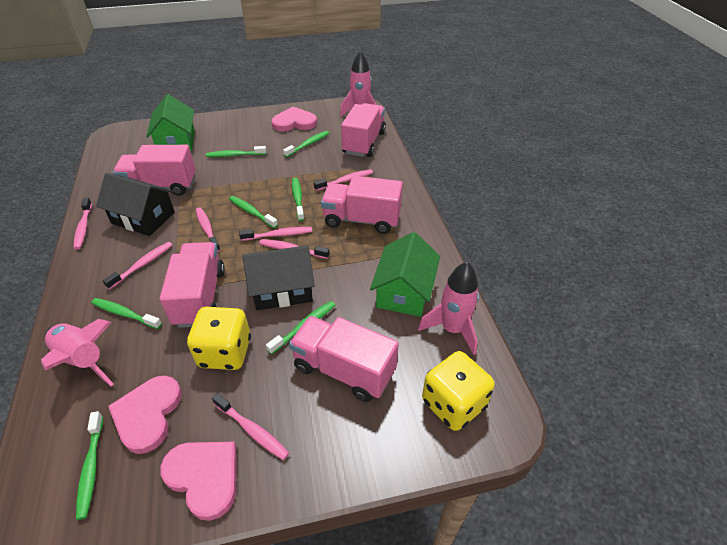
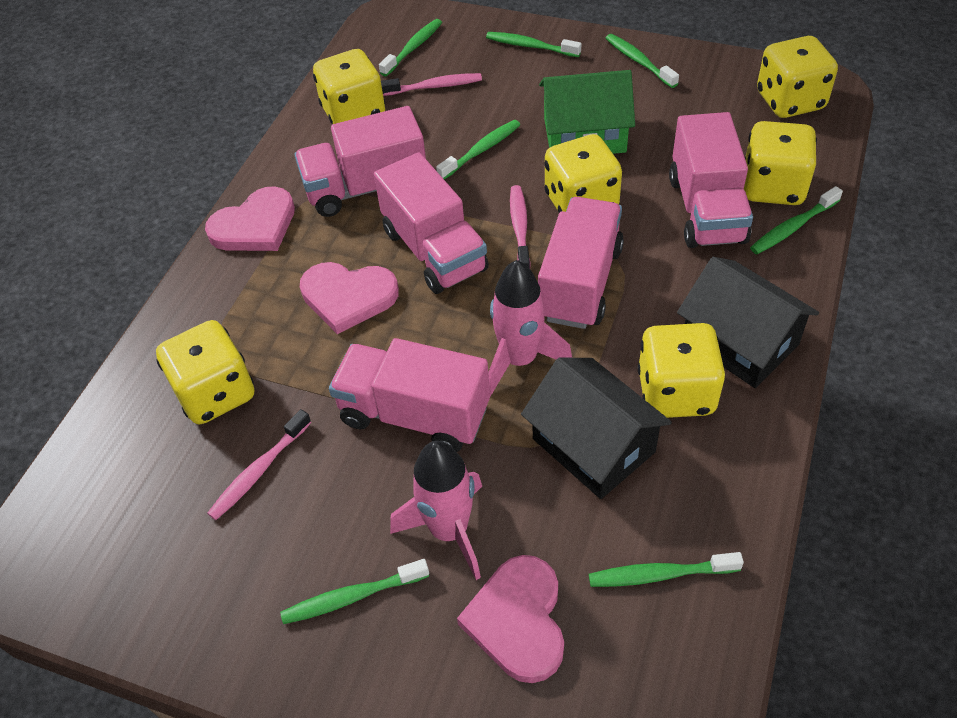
green house: 2 -> 1
pink rocket: 3 -> 2
pink toothbrush: 7 -> 3
yellow dice: 2 -> 6

